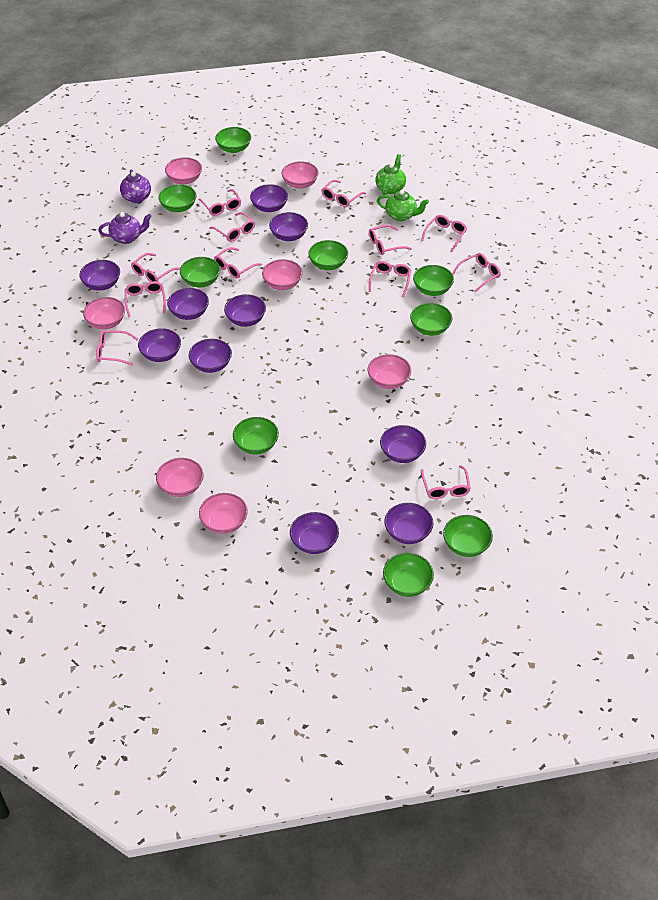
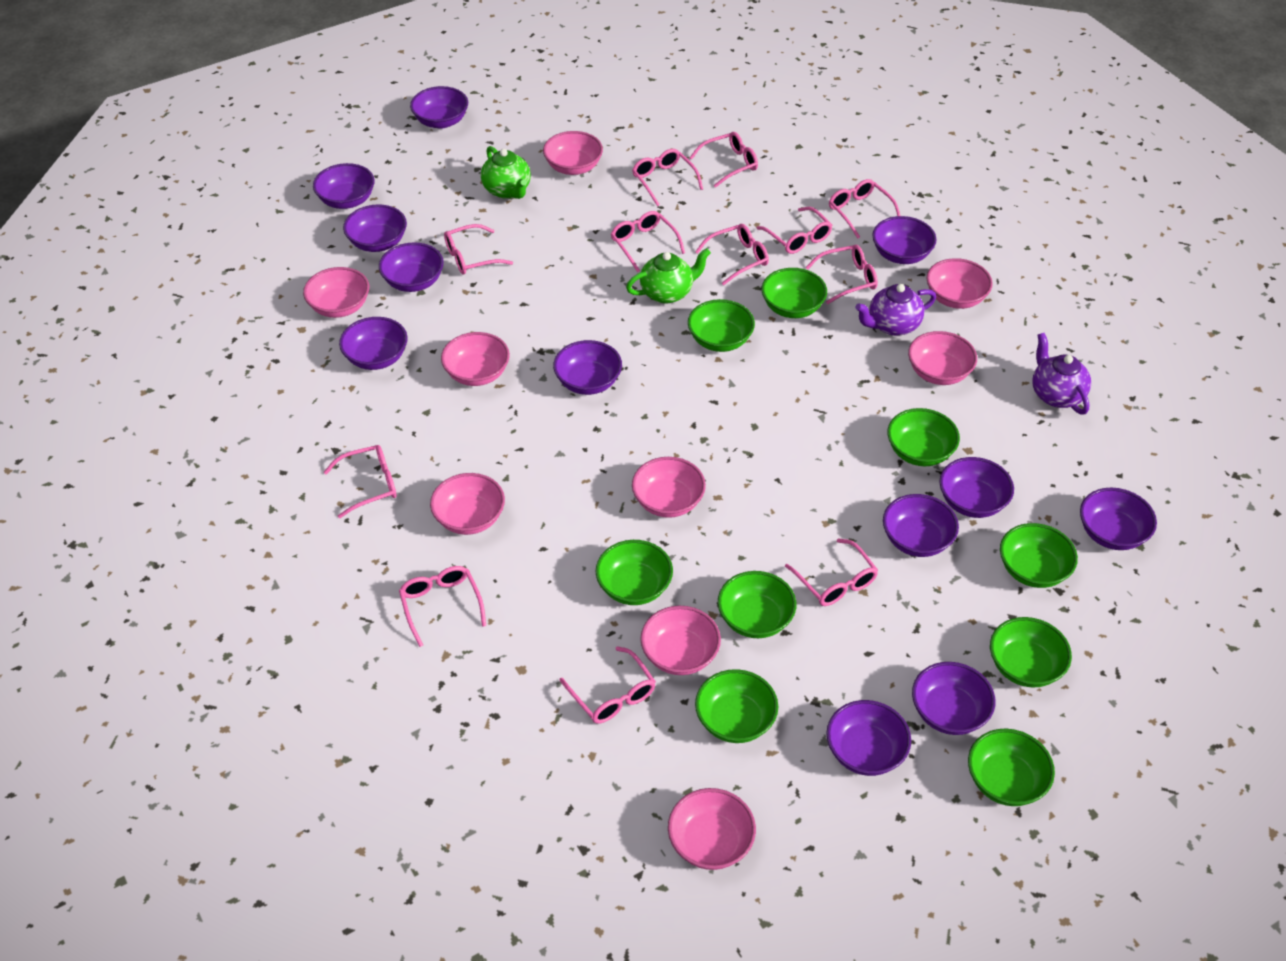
pink bowl: 7 -> 9
purple bowl: 10 -> 12

